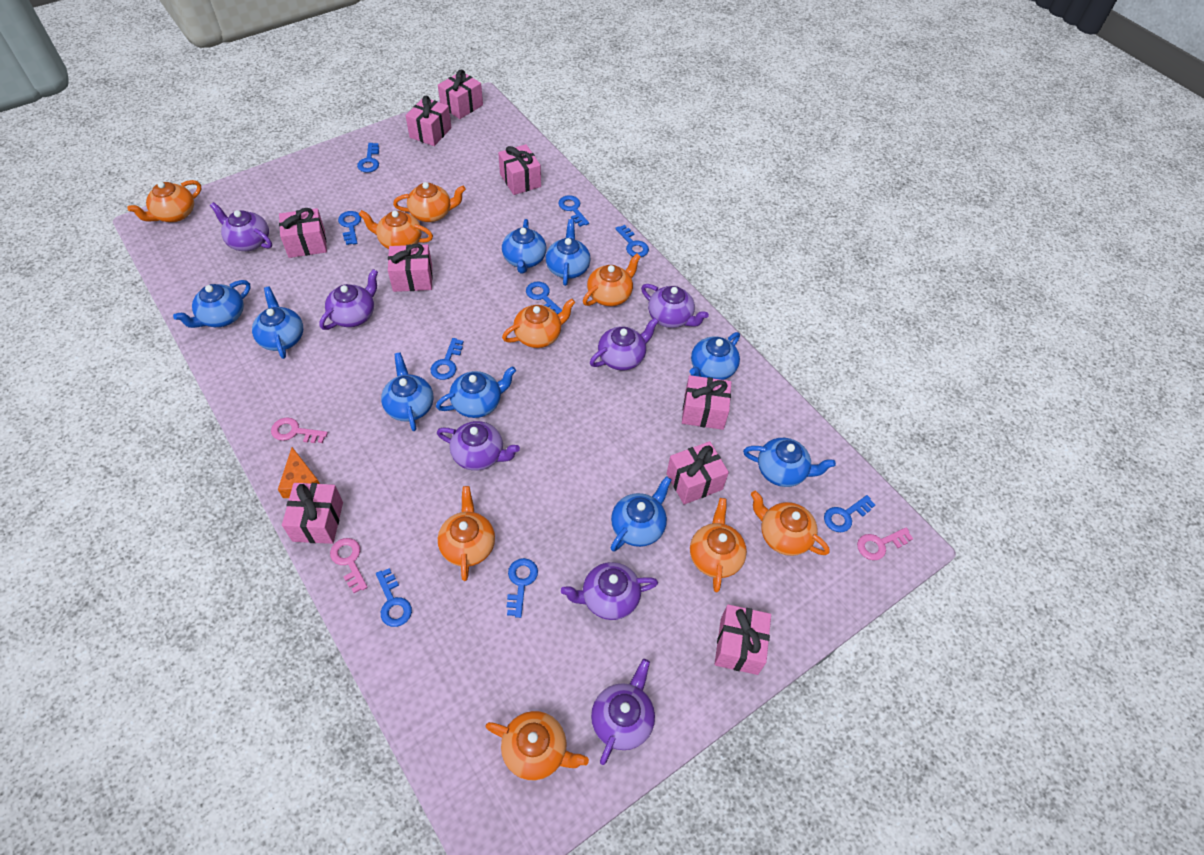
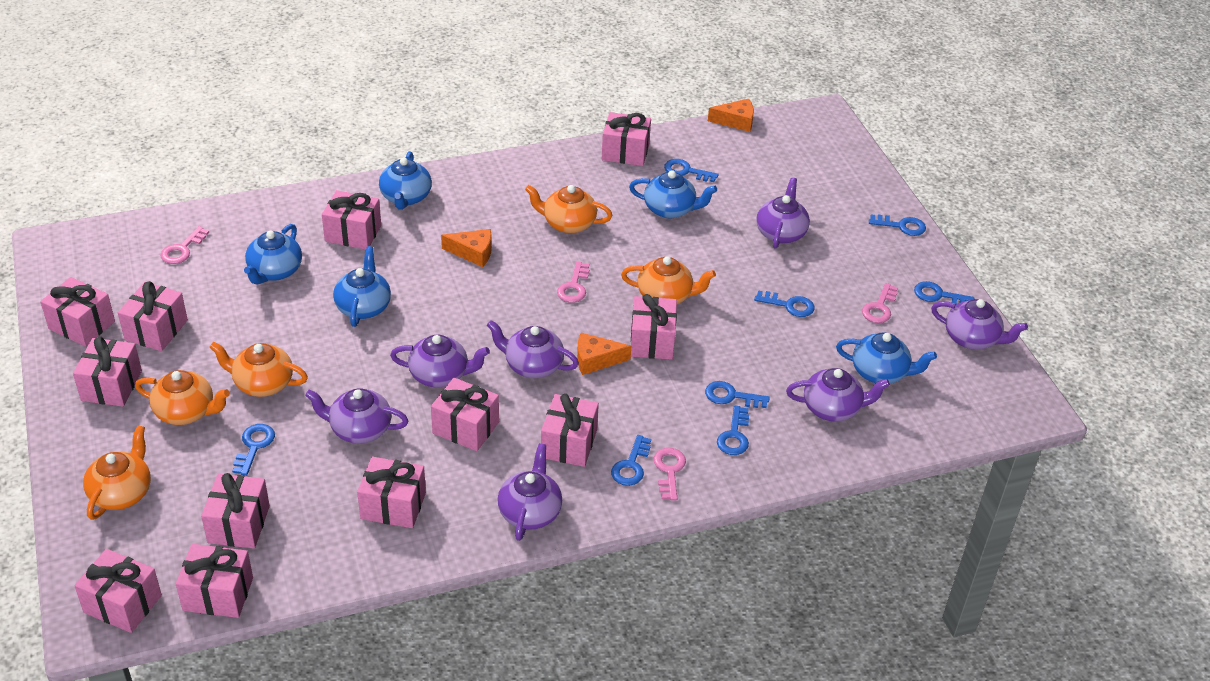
blue key: 9 -> 8
blue teapot: 9 -> 5
orange cheese: 1 -> 3
orange teapot: 9 -> 5
pink gift: 9 -> 12
pink key: 3 -> 4

